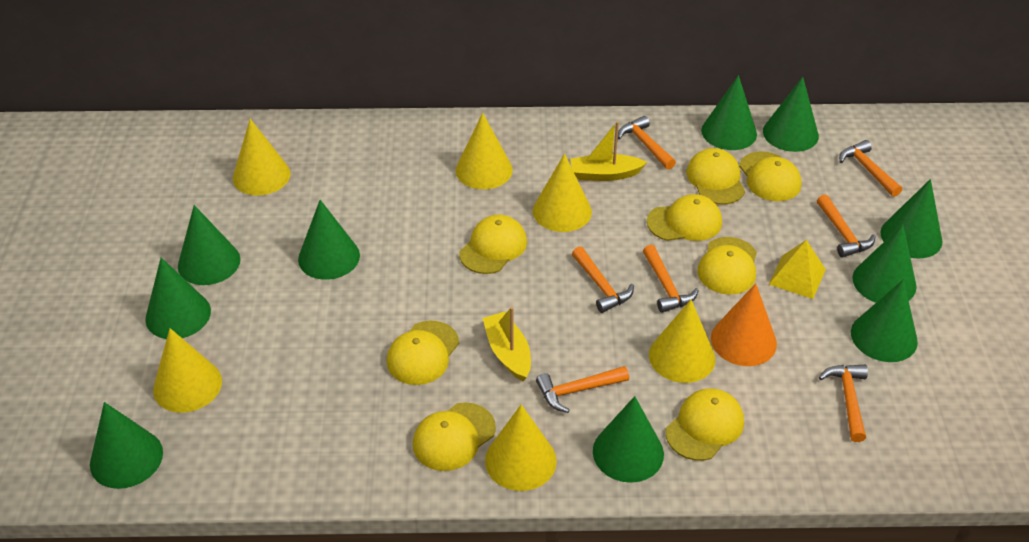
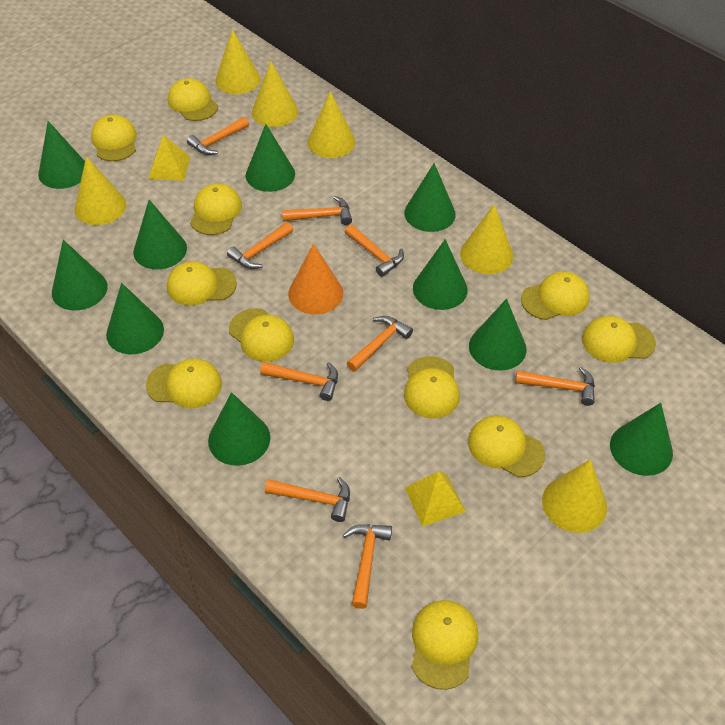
orange hammer: 7 -> 9
yellow boat: 2 -> 0
yellow cap: 8 -> 11
yellow pyramid: 1 -> 2

